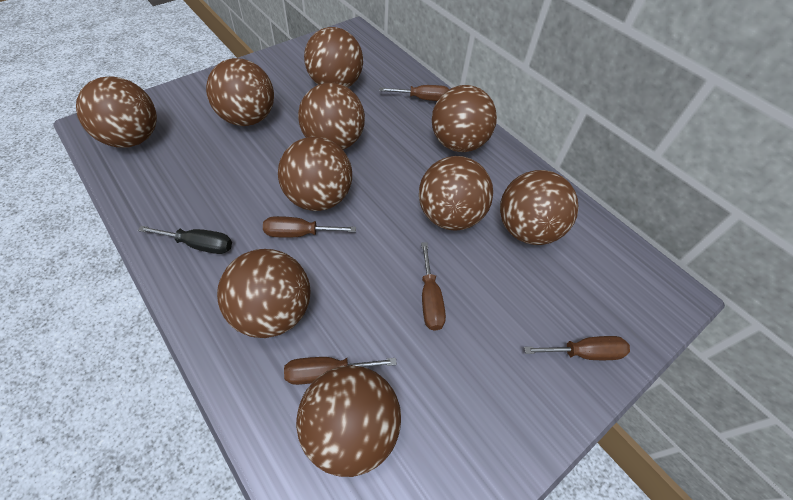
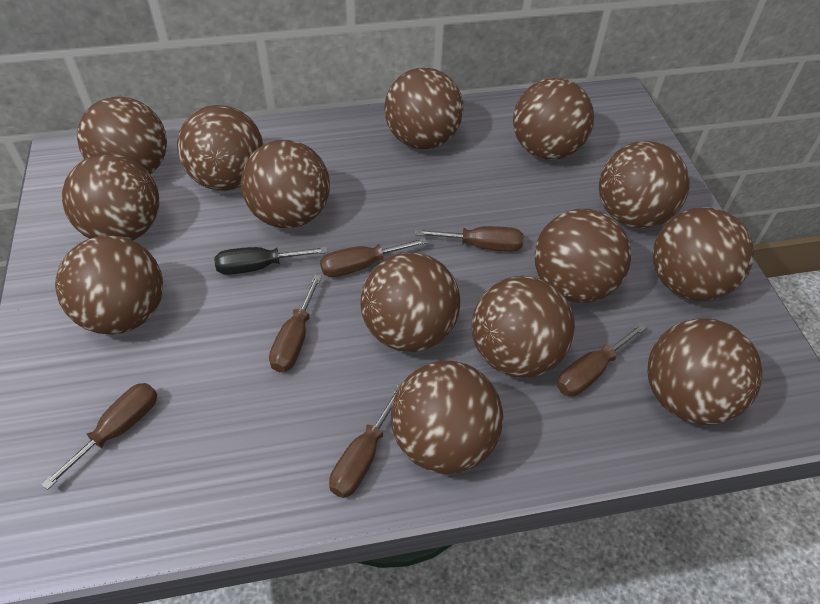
brown ball: 10 -> 14
brown screwdriver: 5 -> 6

